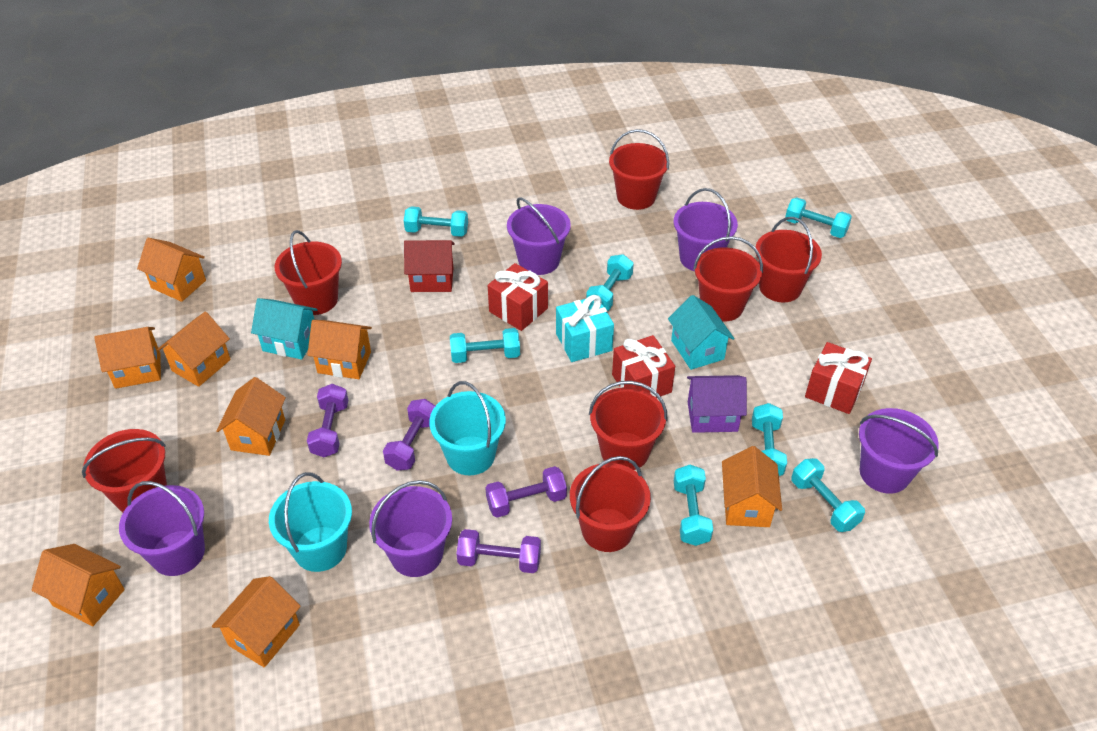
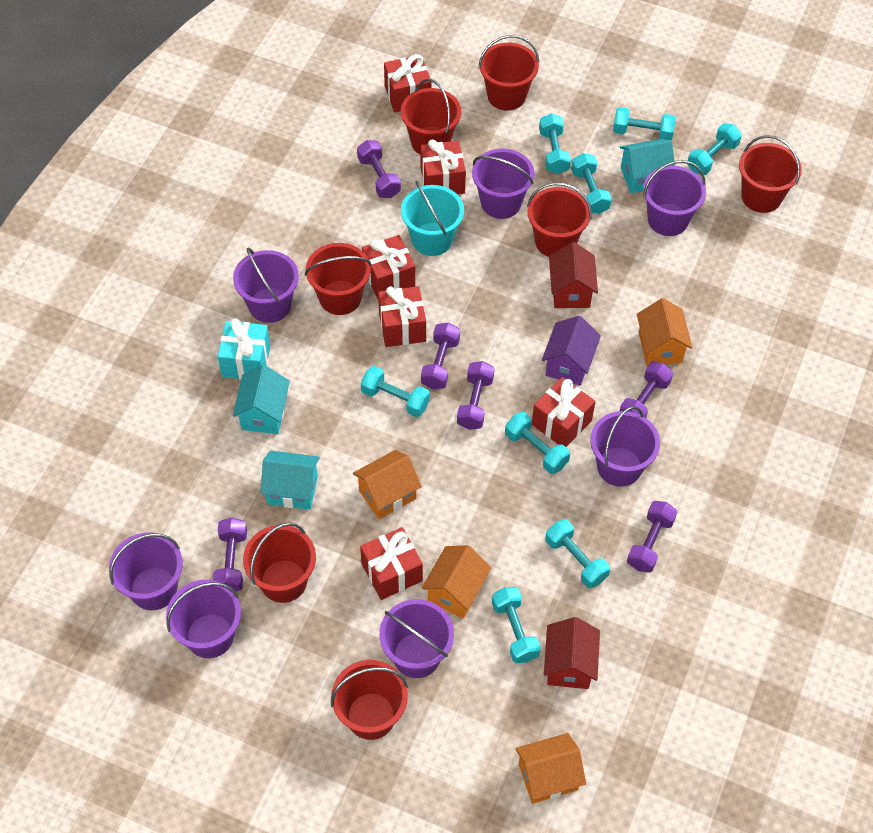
orange house: 8 -> 4
purple bucket: 5 -> 7
purple dumbbell: 4 -> 6
red gift: 3 -> 6
red house: 1 -> 2
turquoise bucket: 2 -> 1
turquoise dumbbell: 7 -> 8
turquoise house: 2 -> 3

